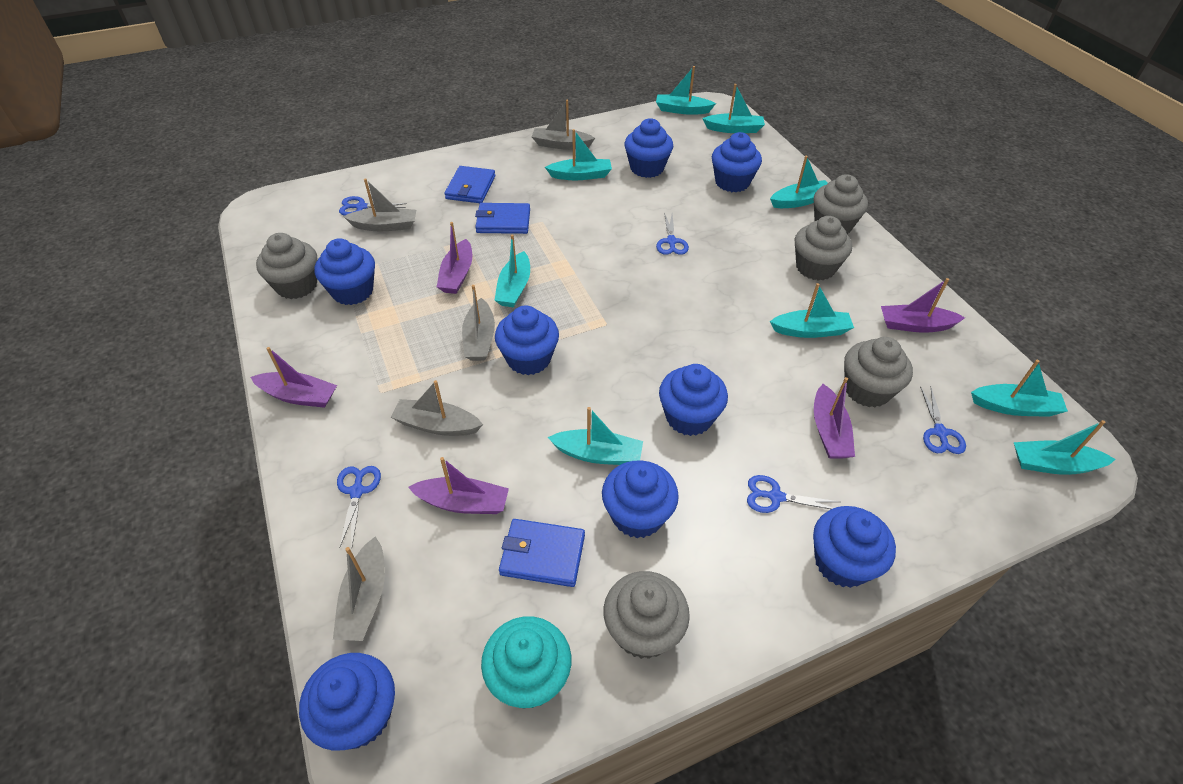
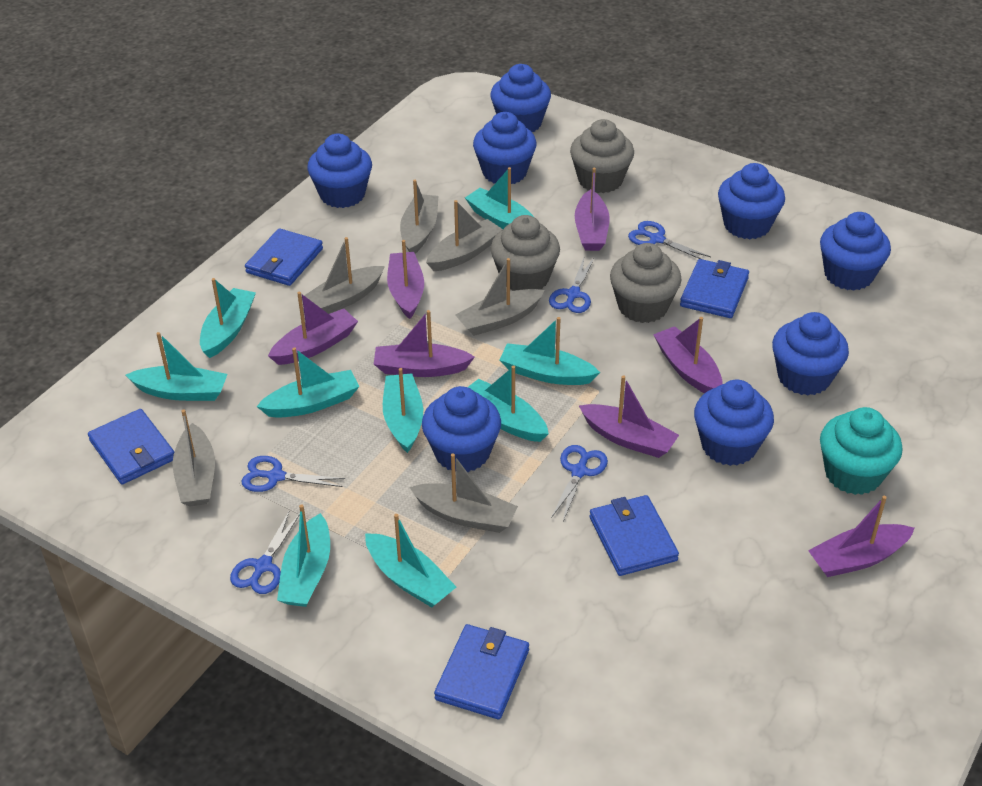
blue wallet: 3 -> 5
grey boat: 5 -> 6
grey cupcake: 5 -> 3
purple boat: 5 -> 7

